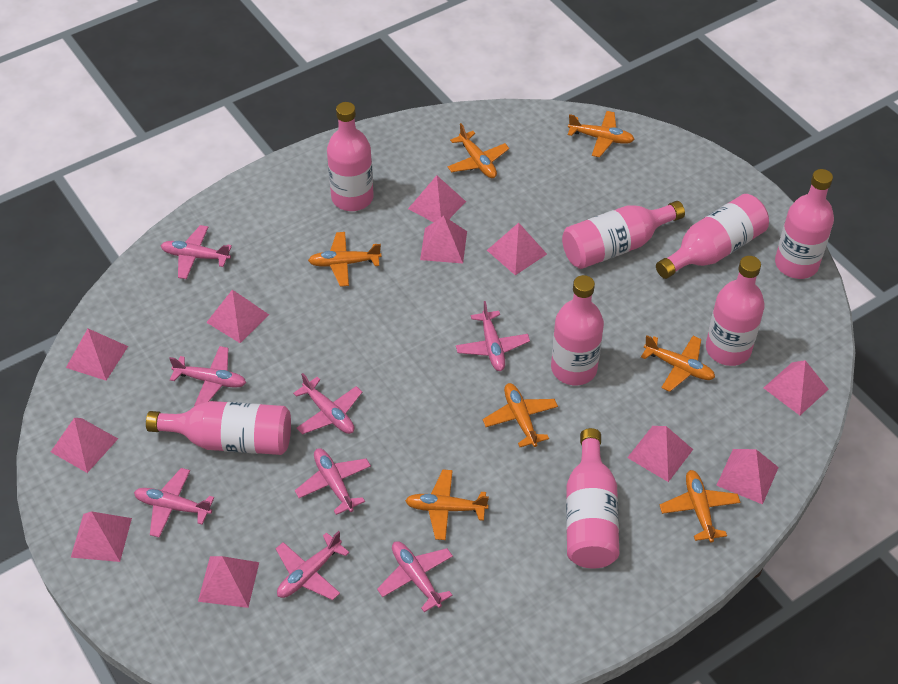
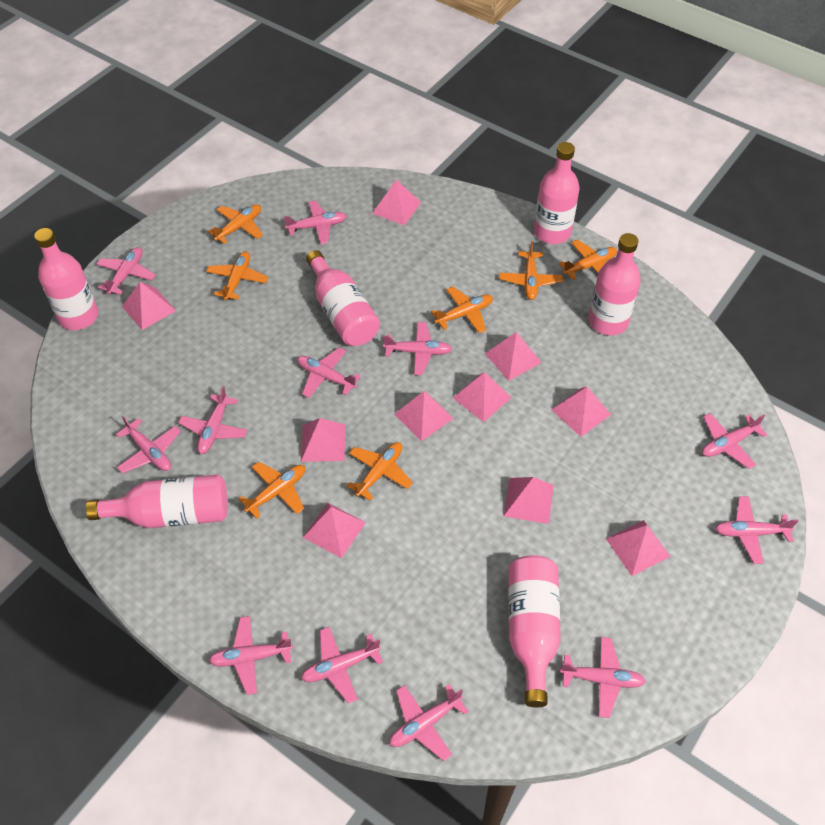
pink bottle: 8 -> 6
pink plane: 8 -> 12
pink pyramid: 11 -> 10

